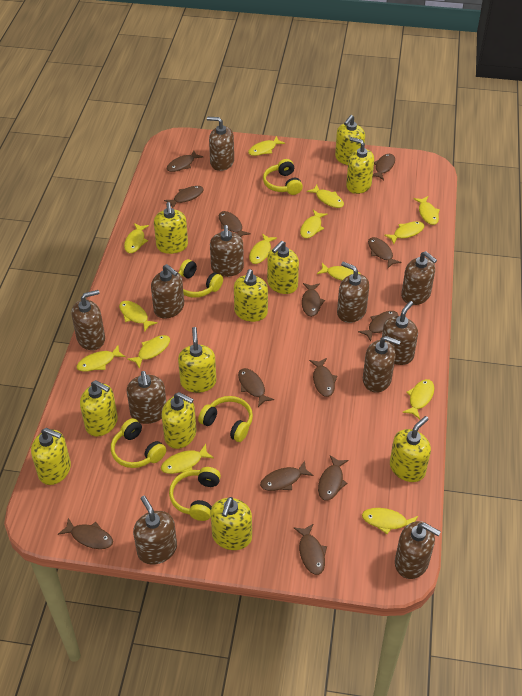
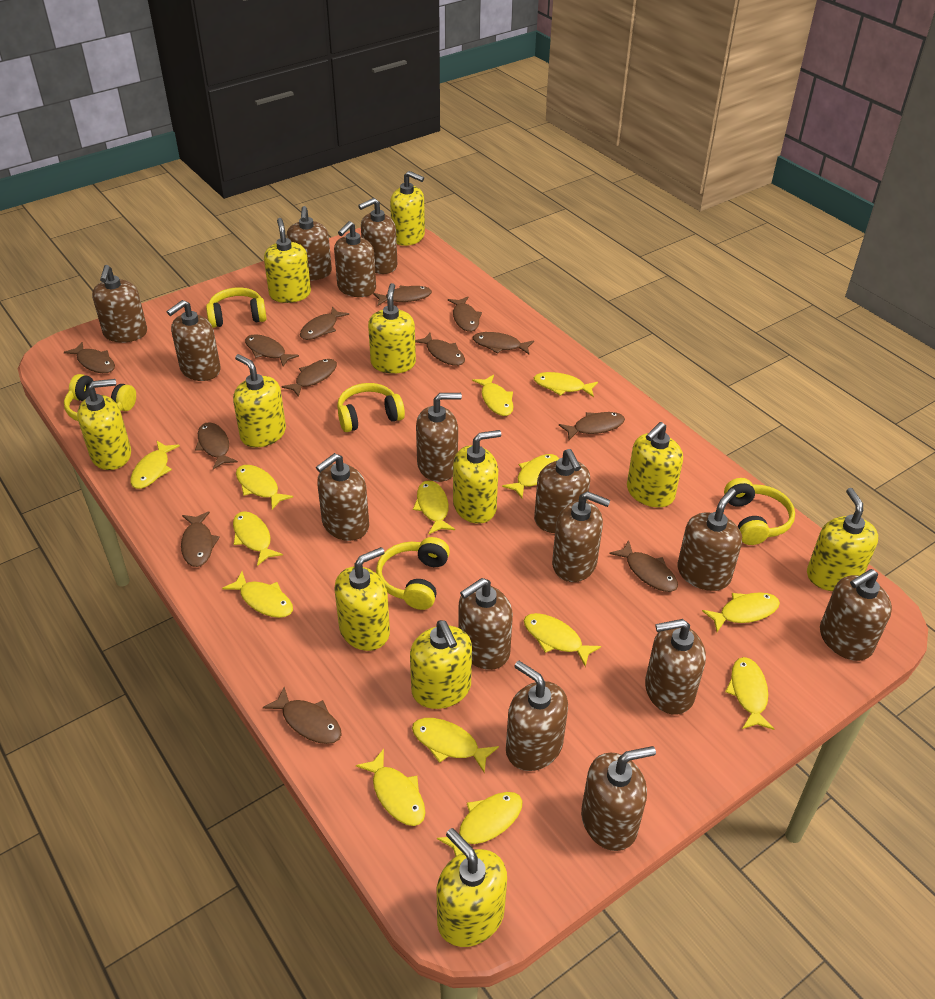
brown soap dispenser: 11 -> 15

